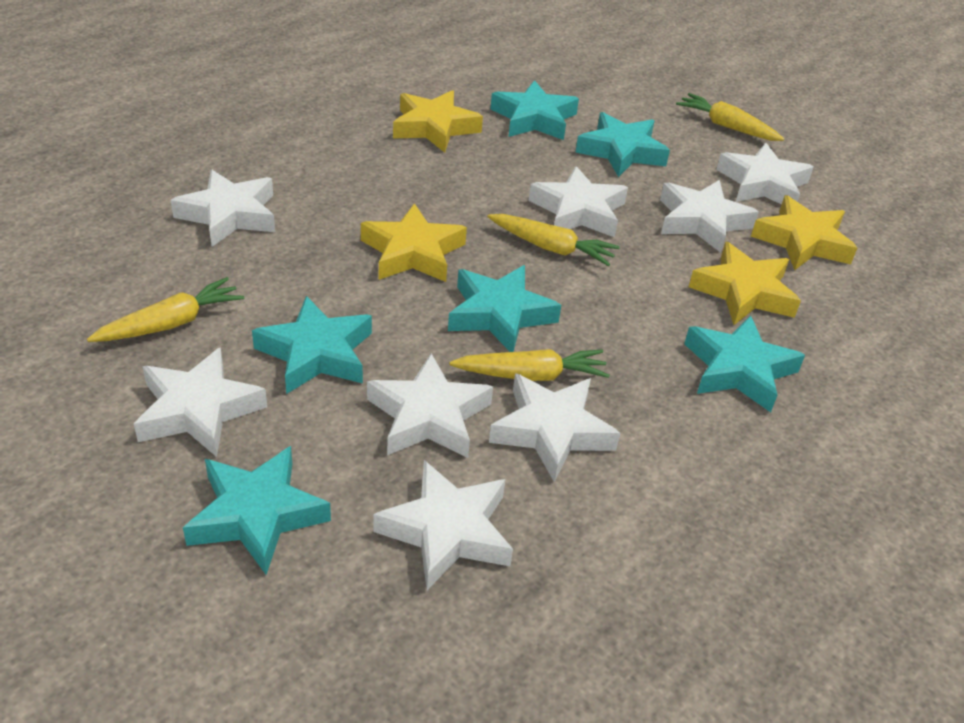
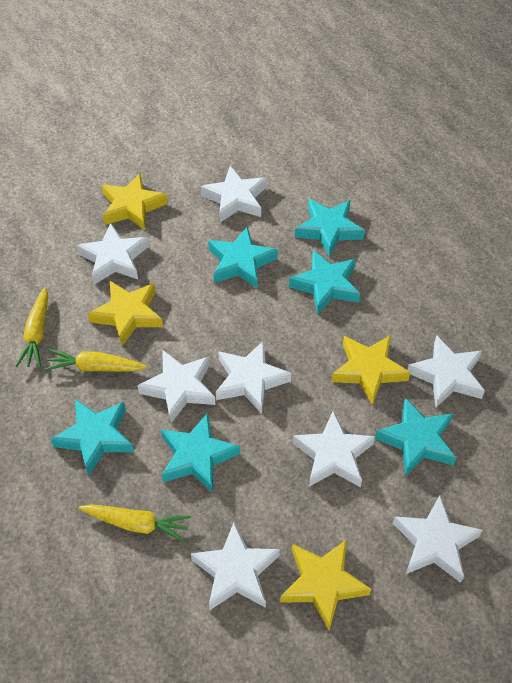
yellow carrot: 4 -> 3

